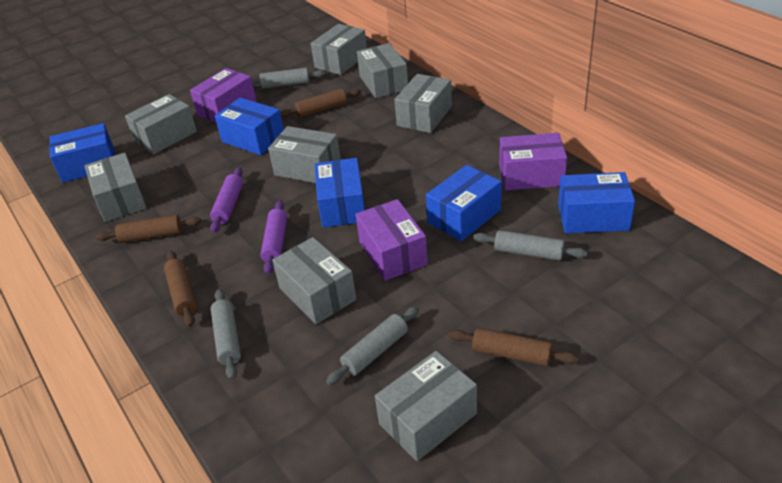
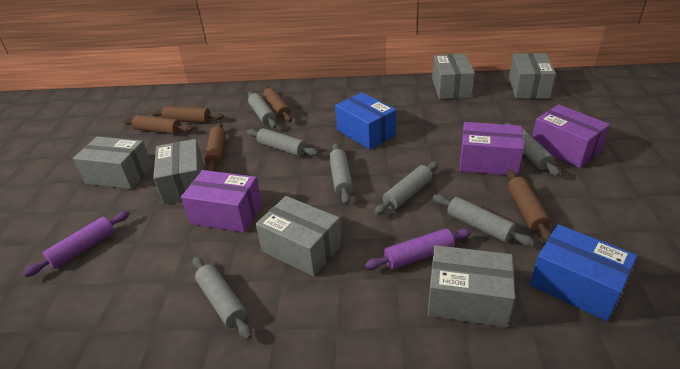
blue box: 5 -> 2
brown rolling pin: 4 -> 5
grey box: 8 -> 6
grey rolling pin: 4 -> 7

